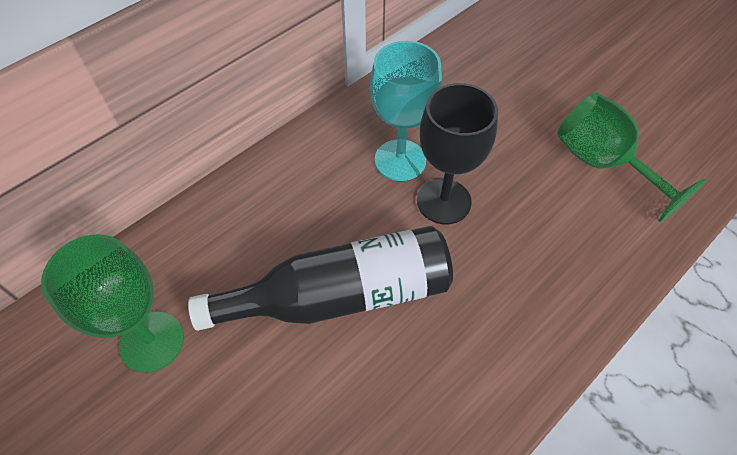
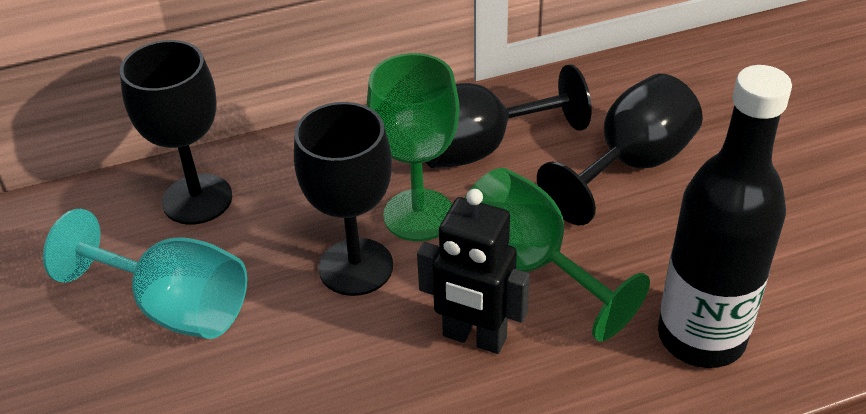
black goblet: 1 -> 4
black robot: 0 -> 1

